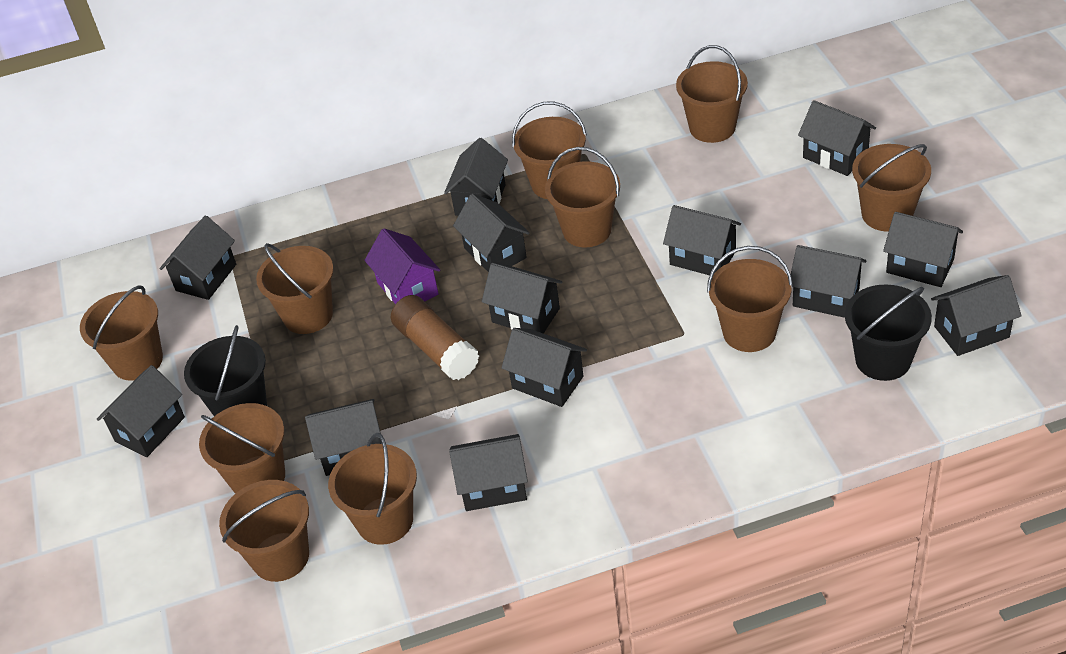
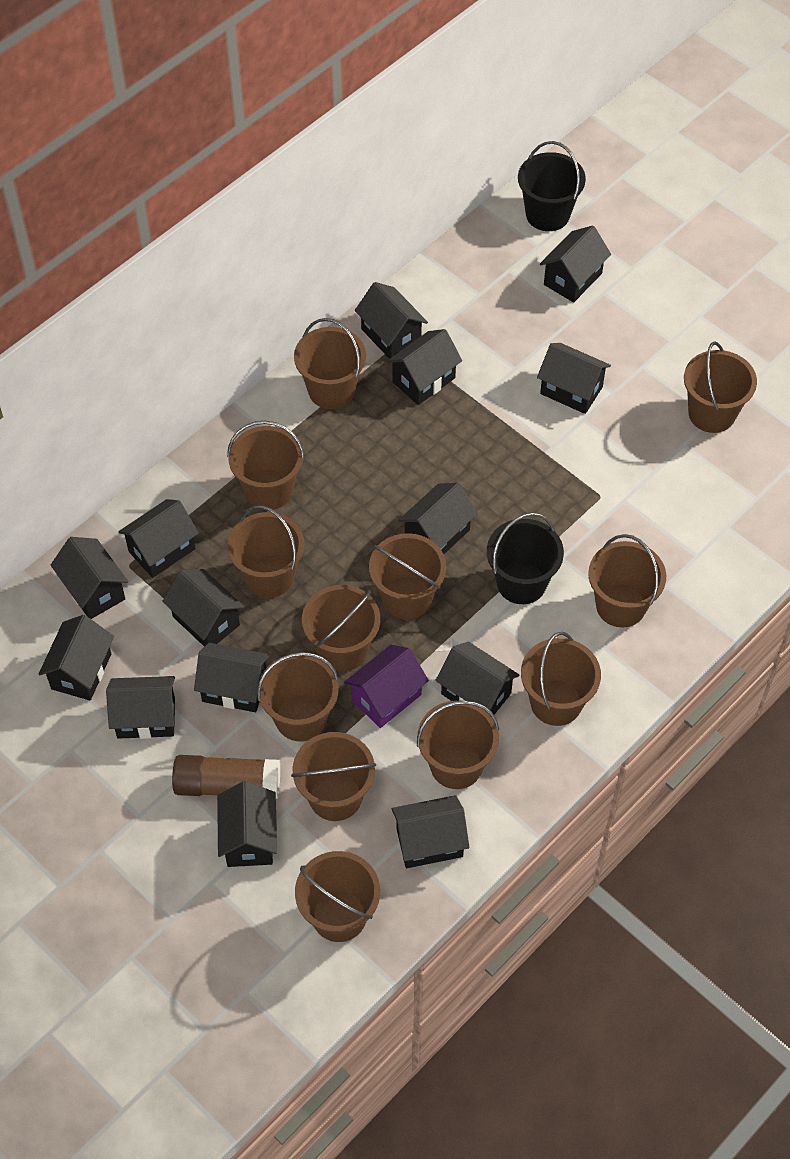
black house: 13 -> 14
brown bucket: 10 -> 12

